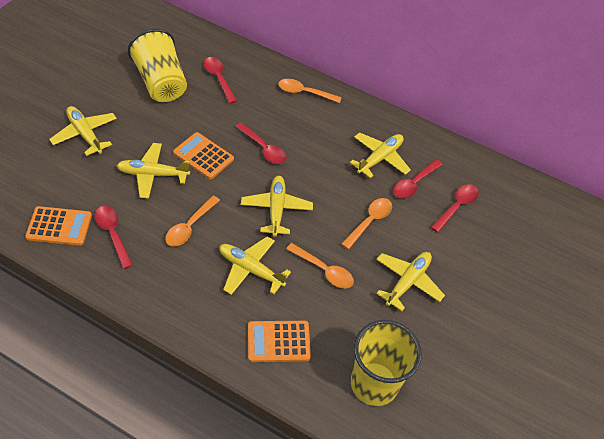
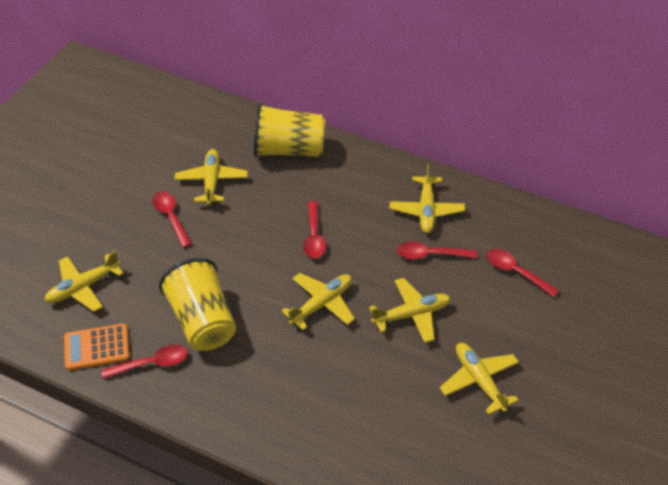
orange calculator: 3 -> 1
orange spoon: 4 -> 0

